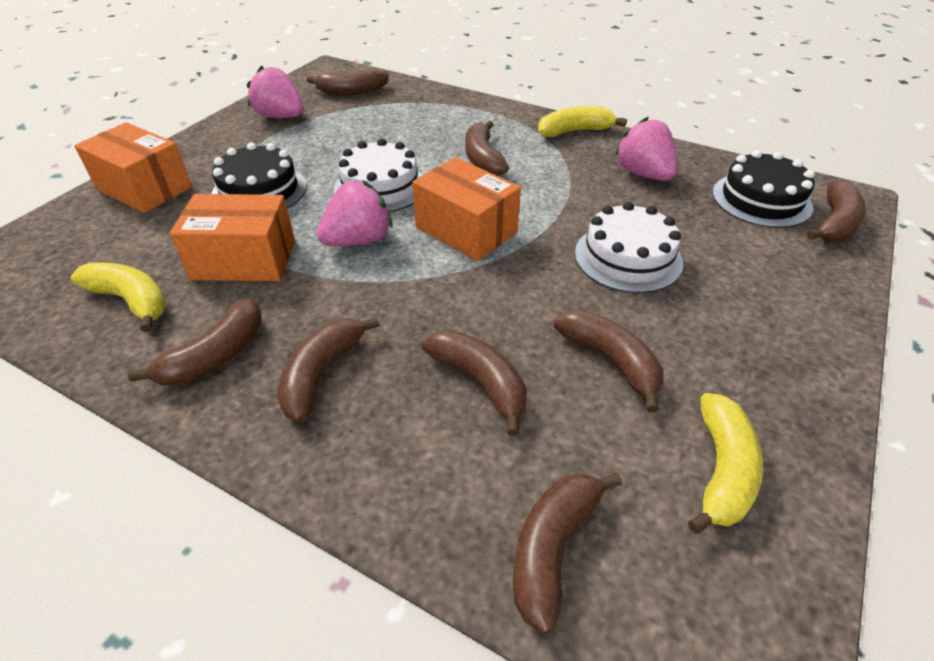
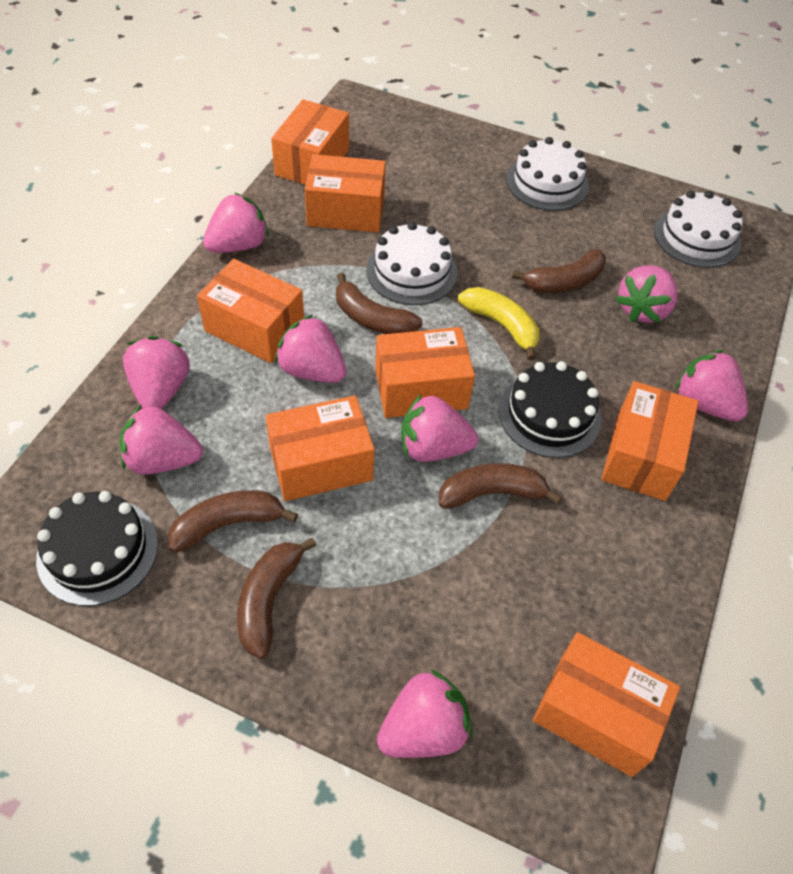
brown banana: 8 -> 5
orange box: 3 -> 7
pink strawberry: 3 -> 8
white cake: 2 -> 3
yellow banana: 3 -> 1

